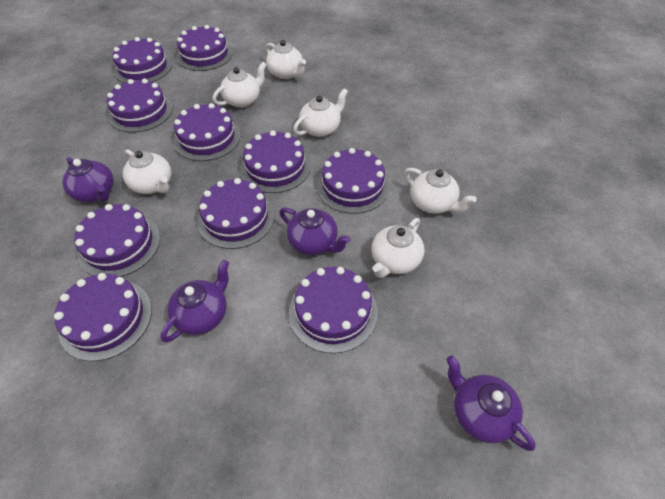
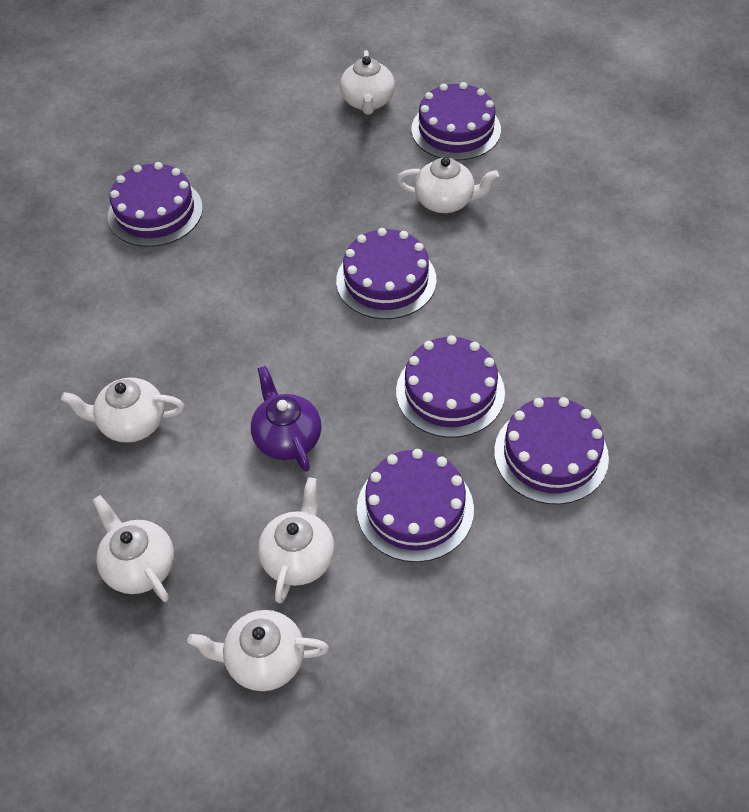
purple cake: 10 -> 6
purple teapot: 4 -> 1

